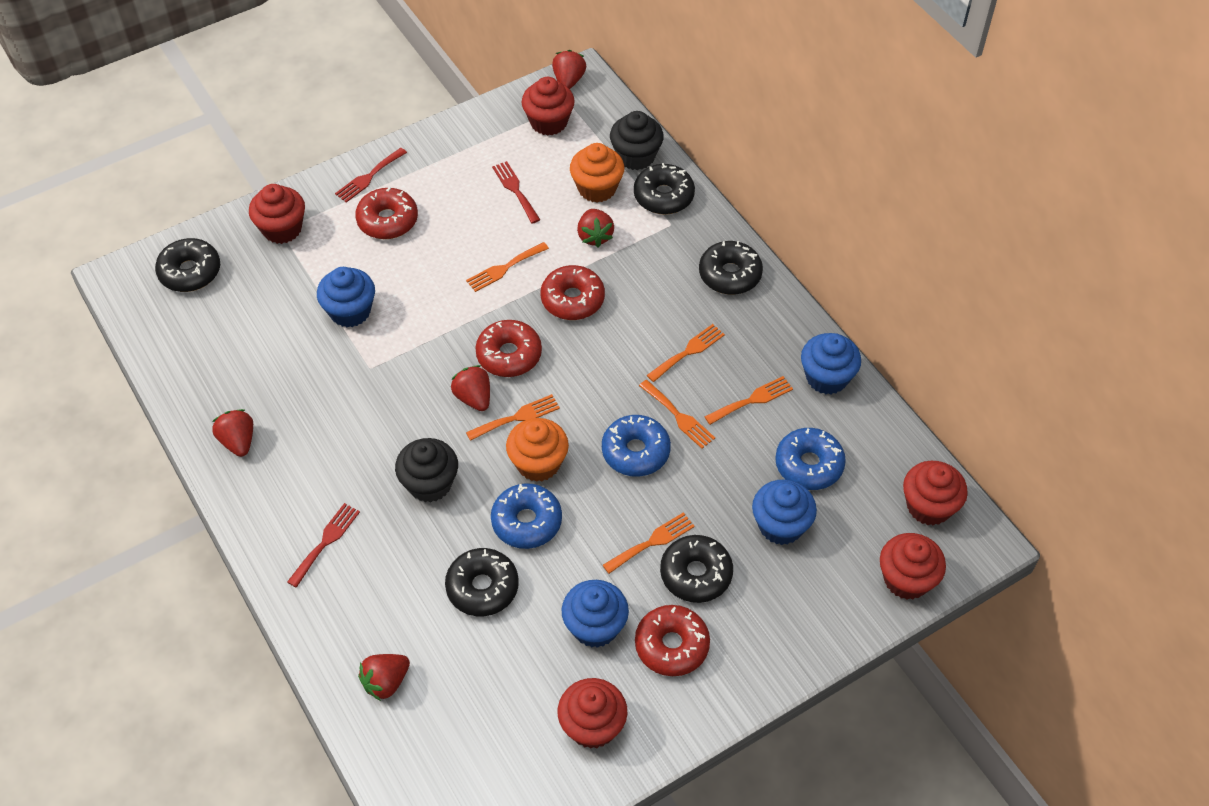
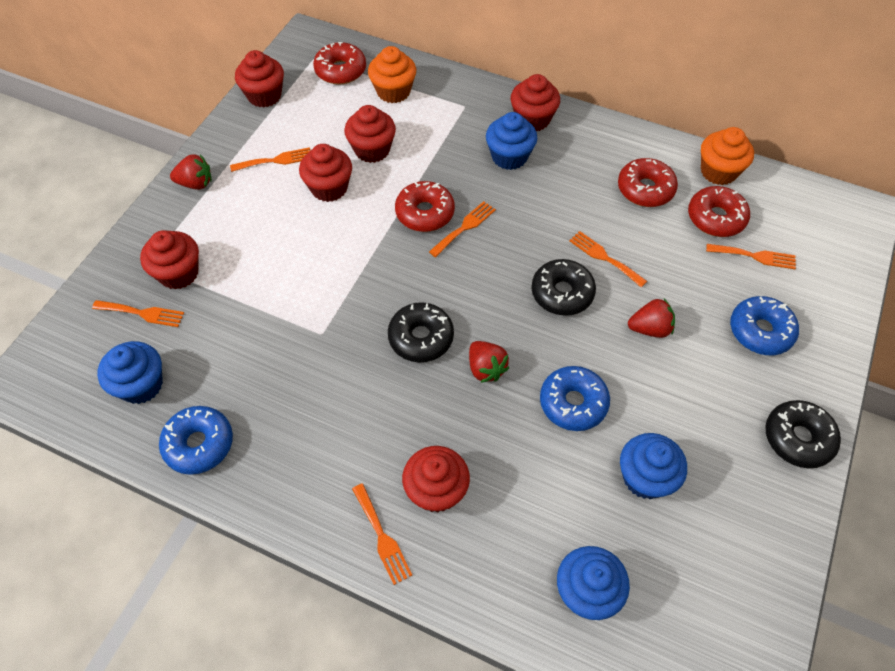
black cupcake: 2 -> 0
black donut: 5 -> 3
red cupcake: 5 -> 6
red fork: 3 -> 0
red strawberry: 5 -> 3

